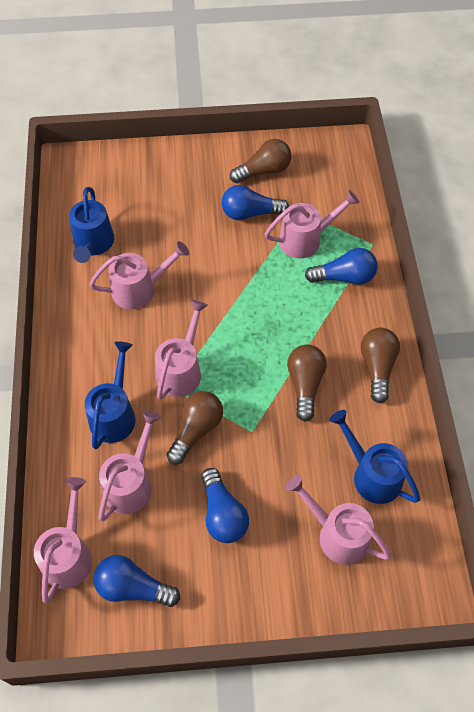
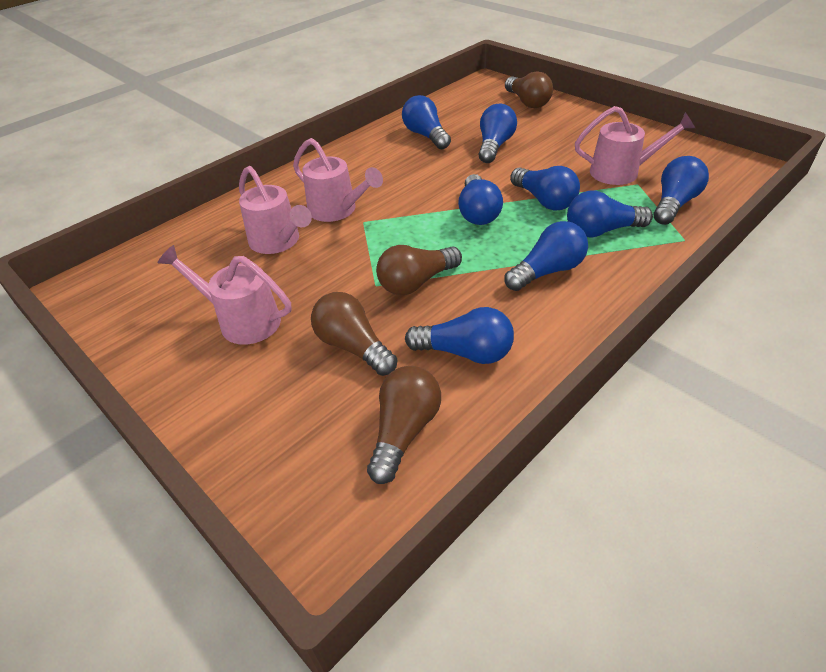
blue light bulb: 4 -> 8
blue watering can: 3 -> 0
pink watering can: 6 -> 4

